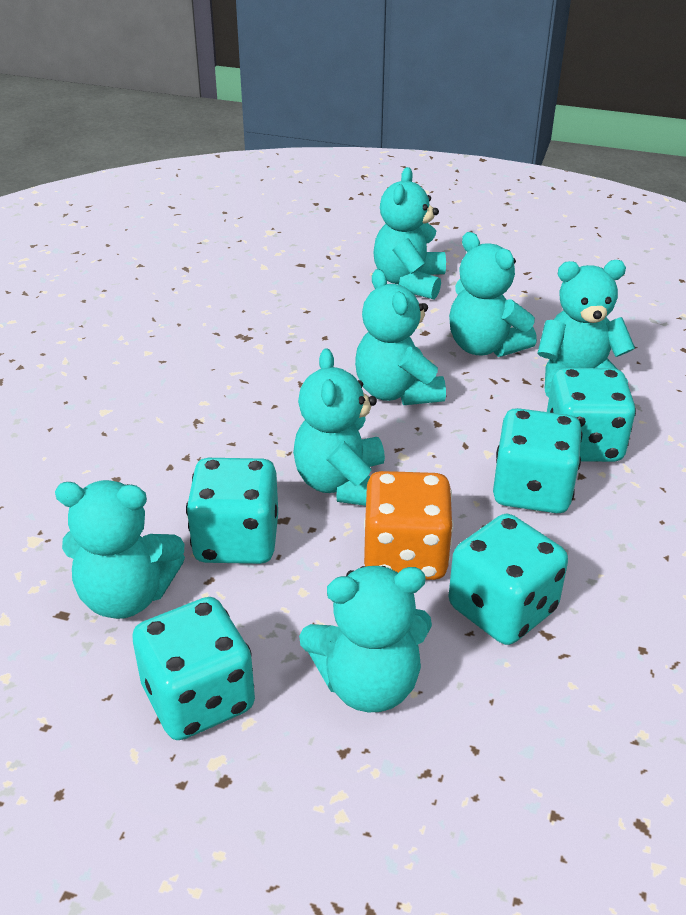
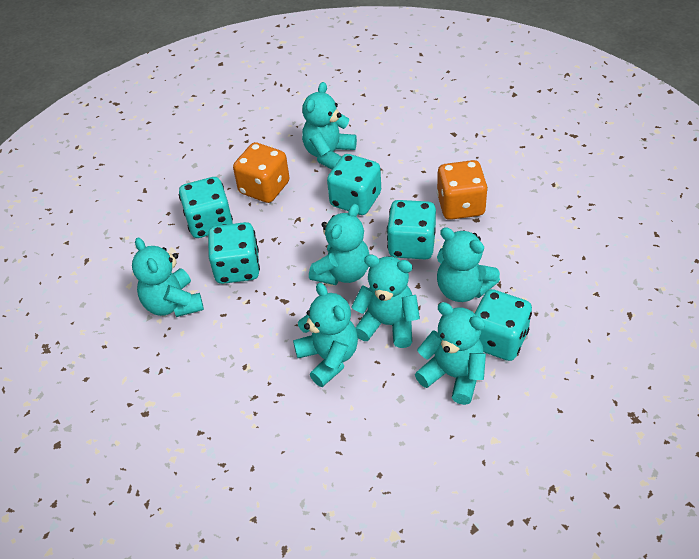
orange dice: 1 -> 2

